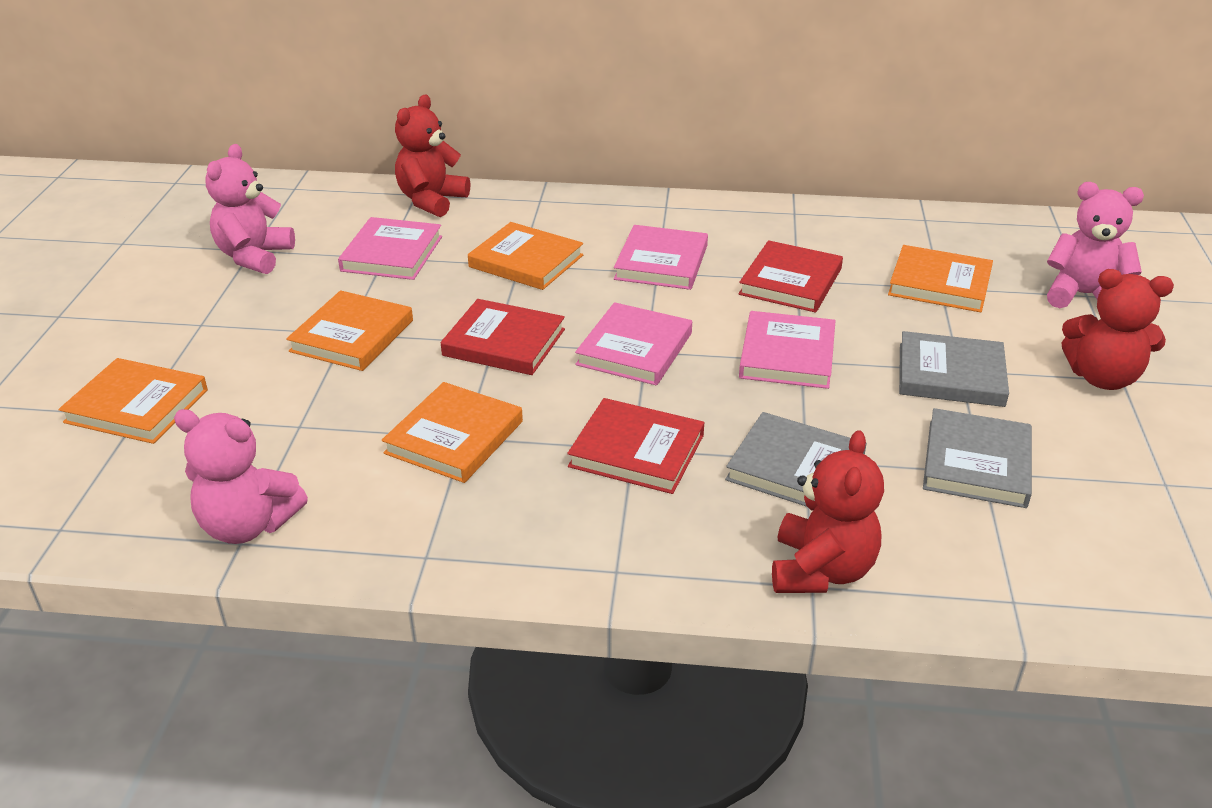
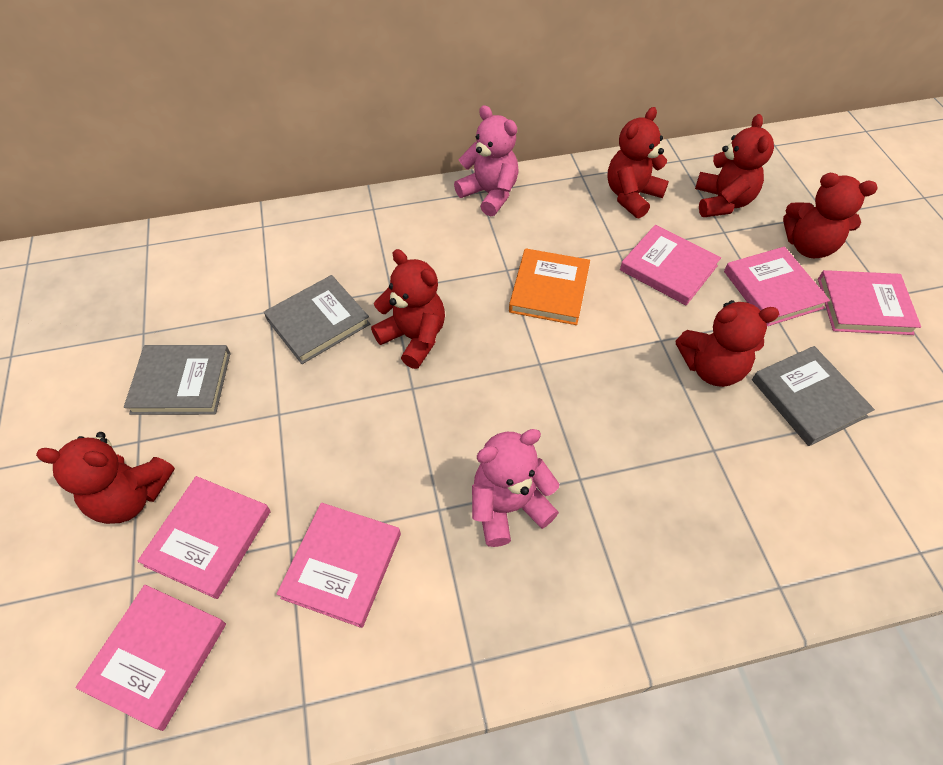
orange book: 5 -> 1
pink book: 4 -> 6
pink teddy bear: 3 -> 2
red book: 3 -> 0
red teddy bear: 3 -> 6

